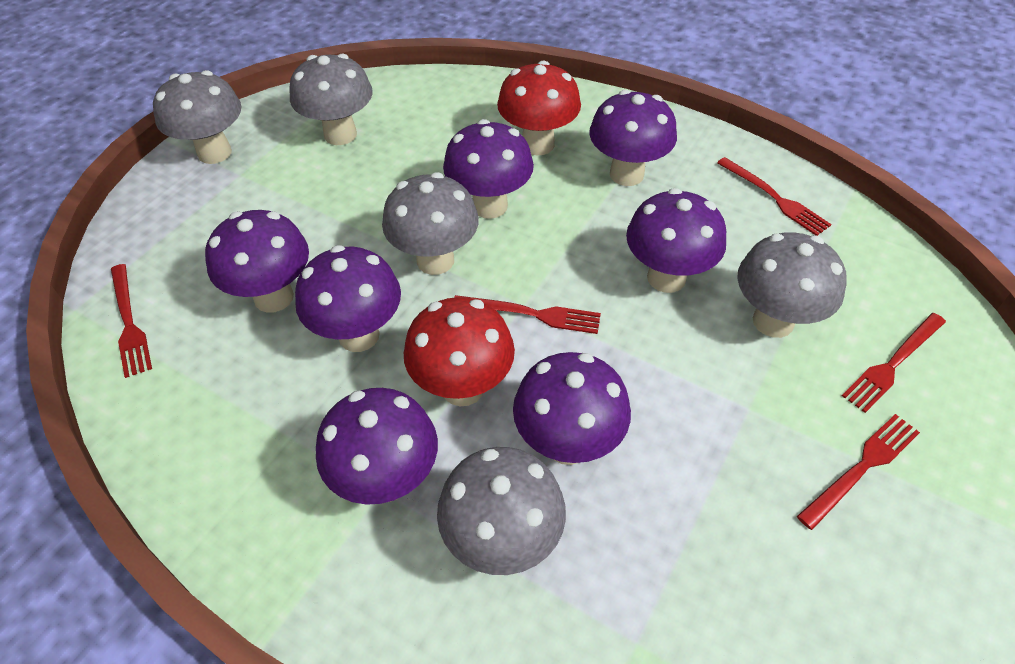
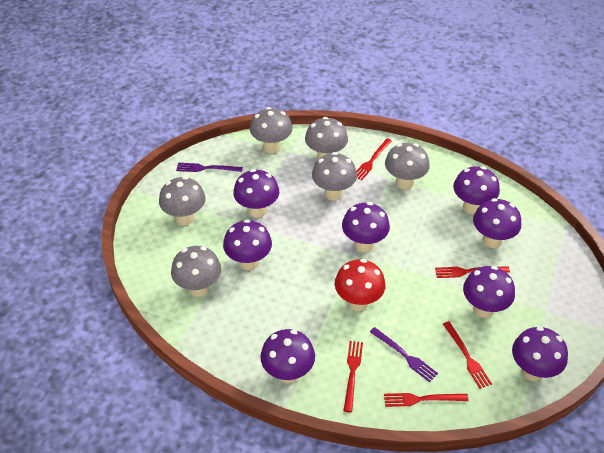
grey mushroom: 5 -> 6
purple fork: 0 -> 2
purple mushroom: 7 -> 8
red mushroom: 2 -> 1

